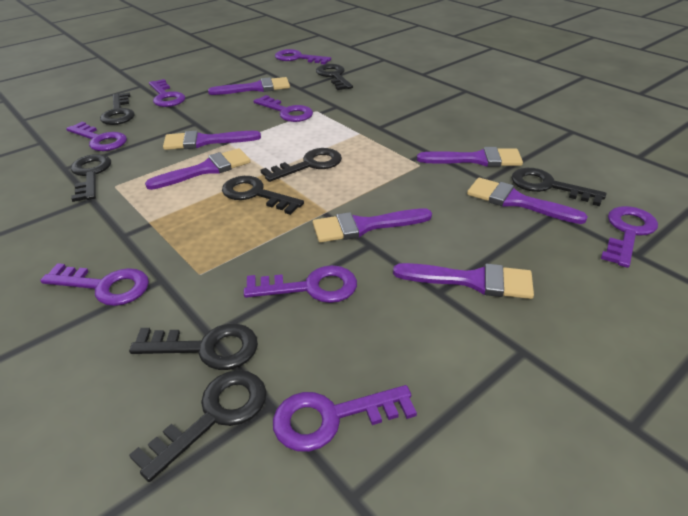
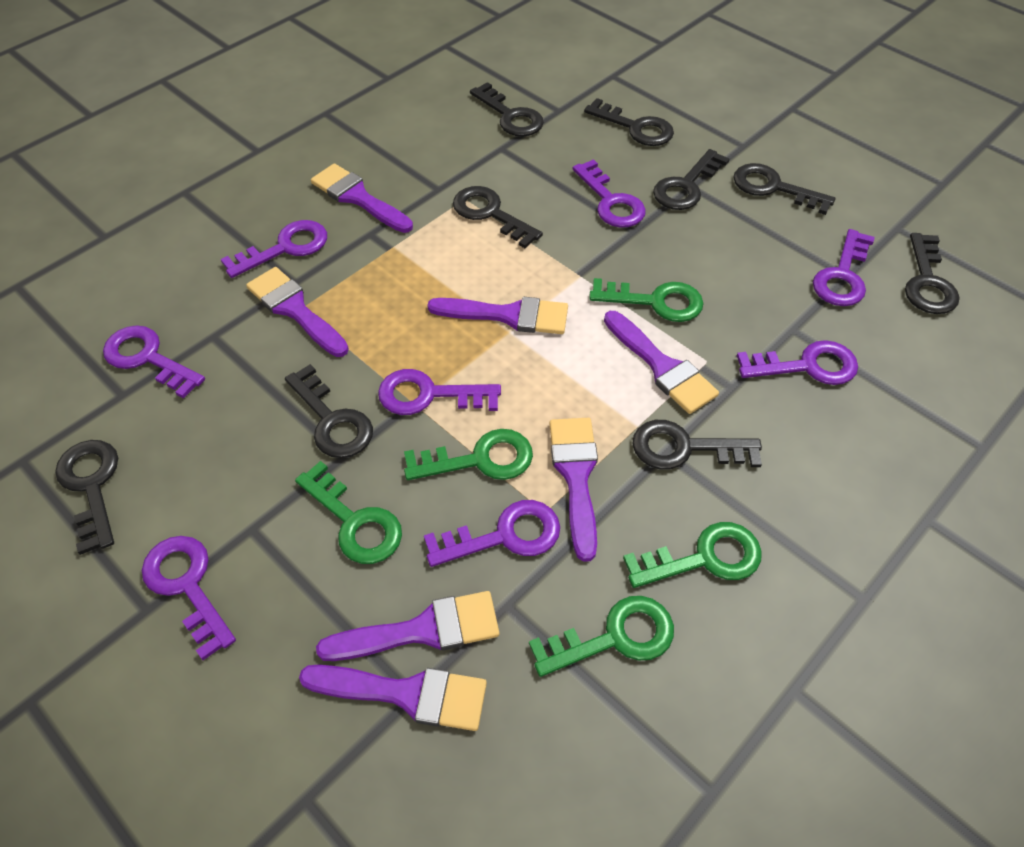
black key: 8 -> 9
green key: 0 -> 5

